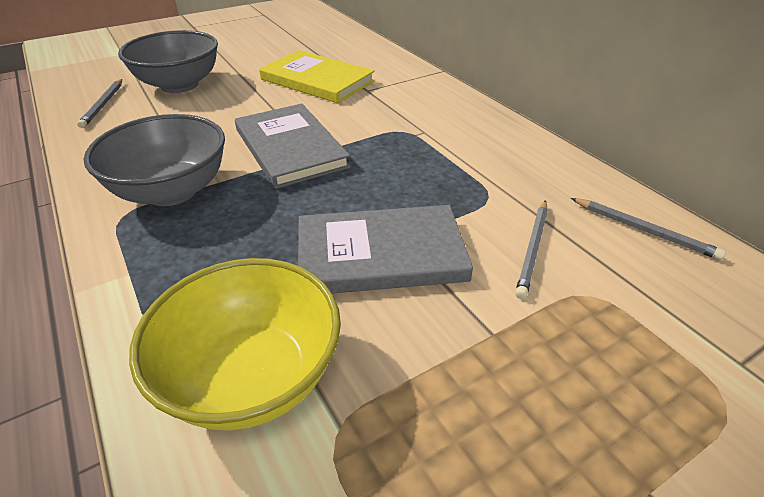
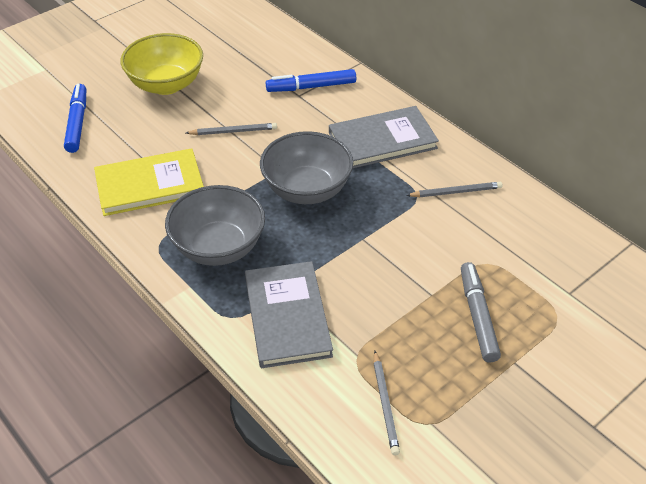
blue marker: 0 -> 2
grey marker: 0 -> 1

